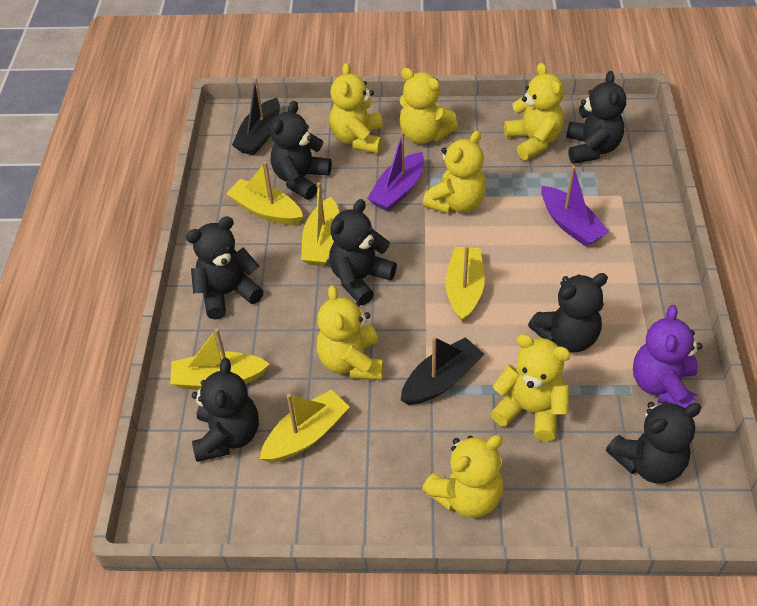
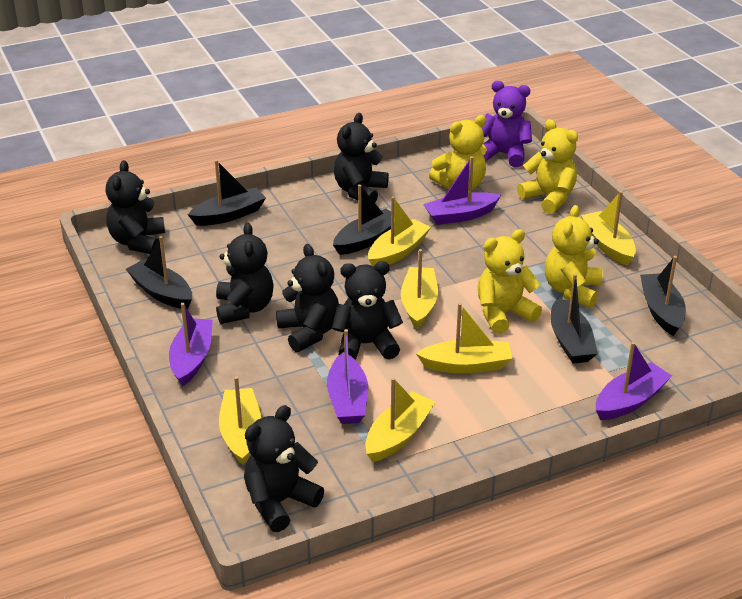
black boat: 2 -> 5
black teddy bear: 7 -> 6
purple boat: 2 -> 4
yellow boat: 5 -> 6
yellow teddy bear: 7 -> 4

